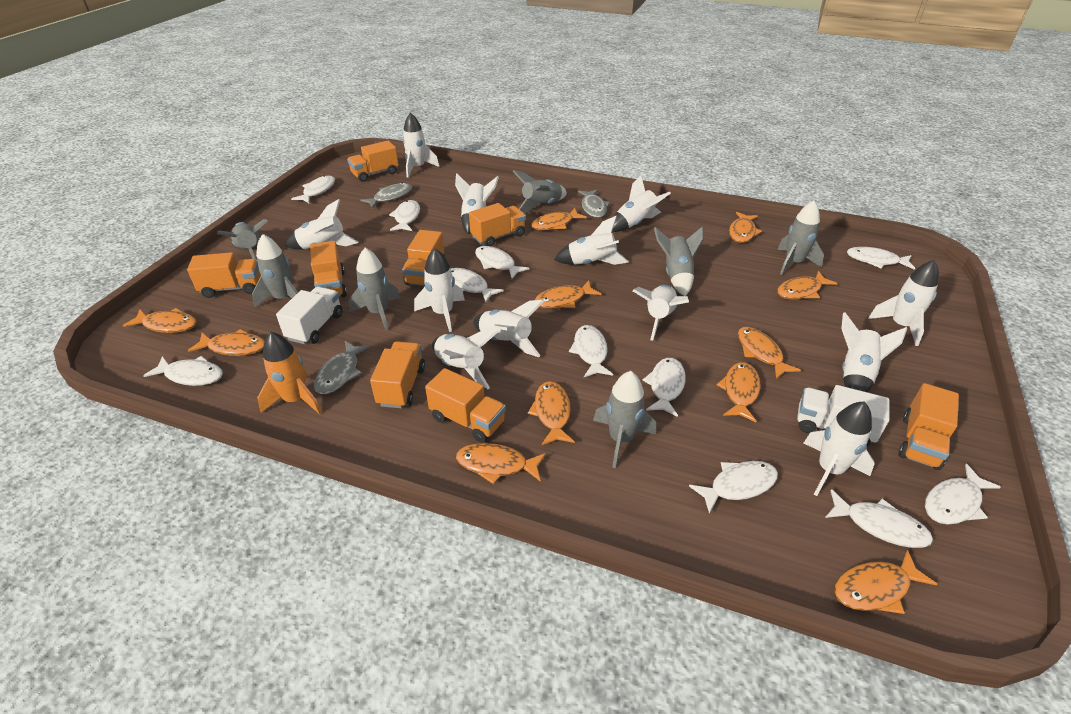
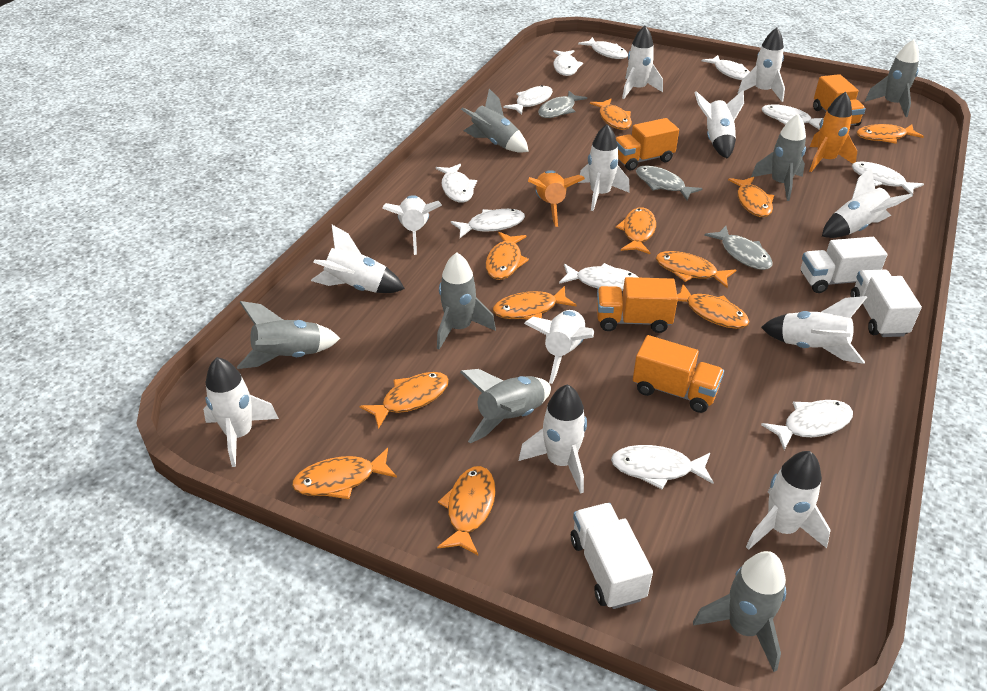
orange rocket: 1 -> 2
orange truck: 8 -> 4
white truck: 2 -> 3

